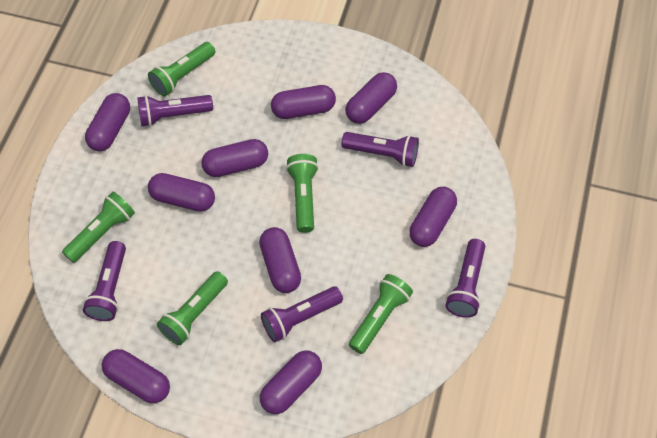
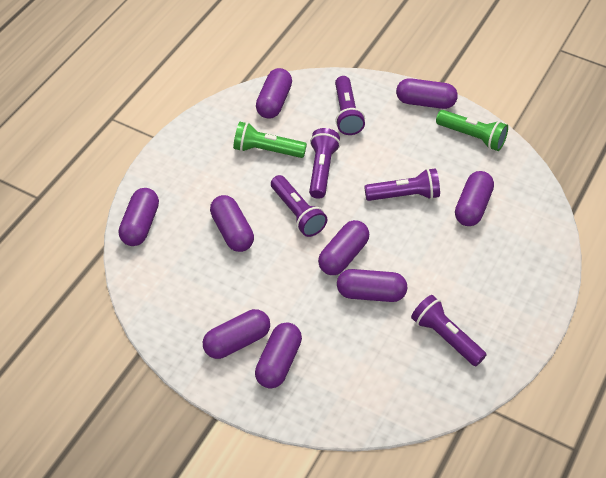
green flashlight: 5 -> 2

